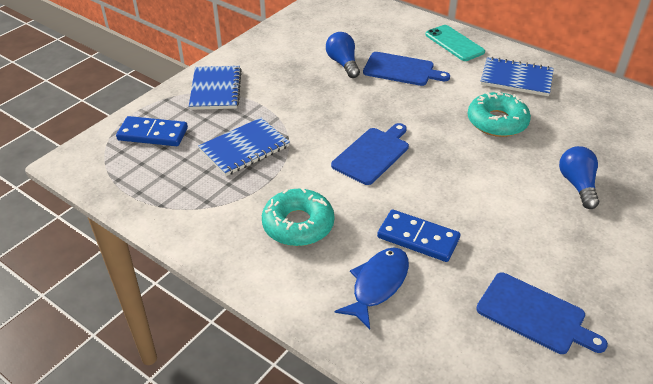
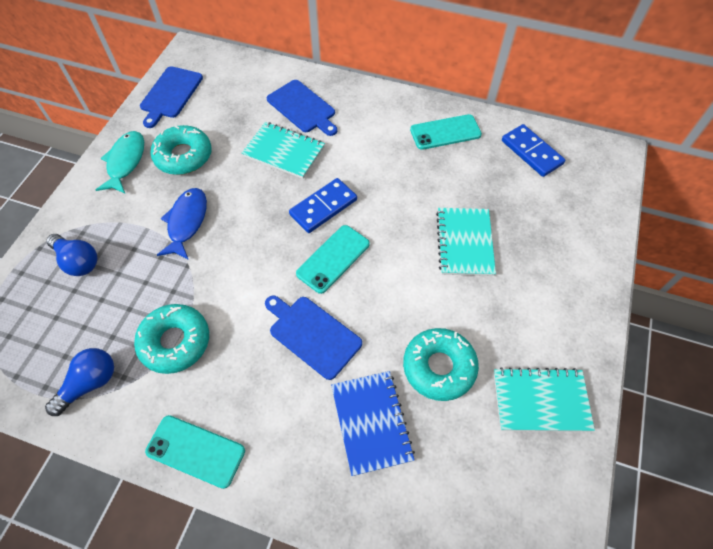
blue notebook: 3 -> 1
turquoise donut: 2 -> 3
turquoise fish: 0 -> 1
turquoise notebook: 0 -> 3
turquoise phone: 1 -> 3

